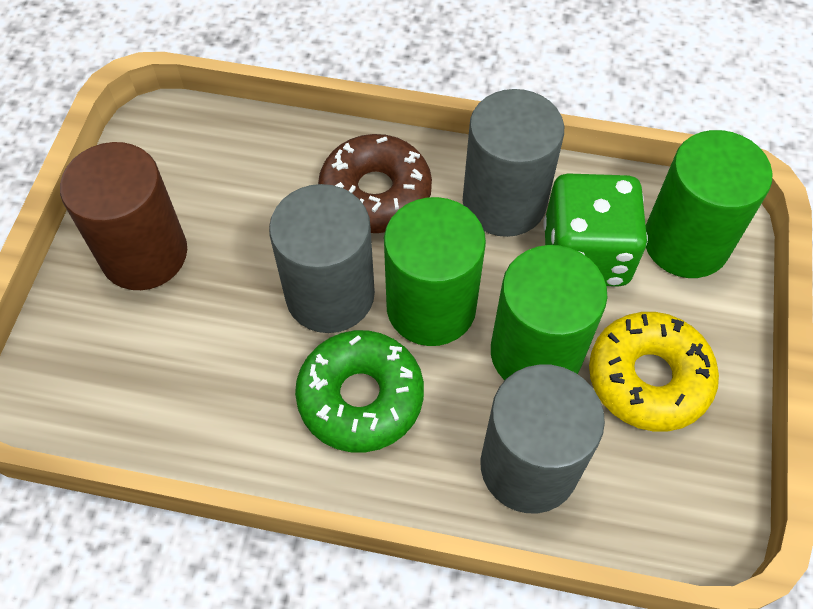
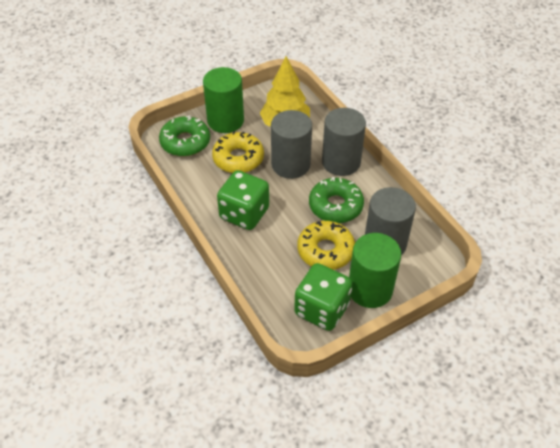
brown cylinder: 1 -> 0
brown donut: 1 -> 0
green cylinder: 3 -> 2
green dice: 1 -> 2
green donut: 1 -> 2
yellow donut: 1 -> 2
yellow tree: 0 -> 1

